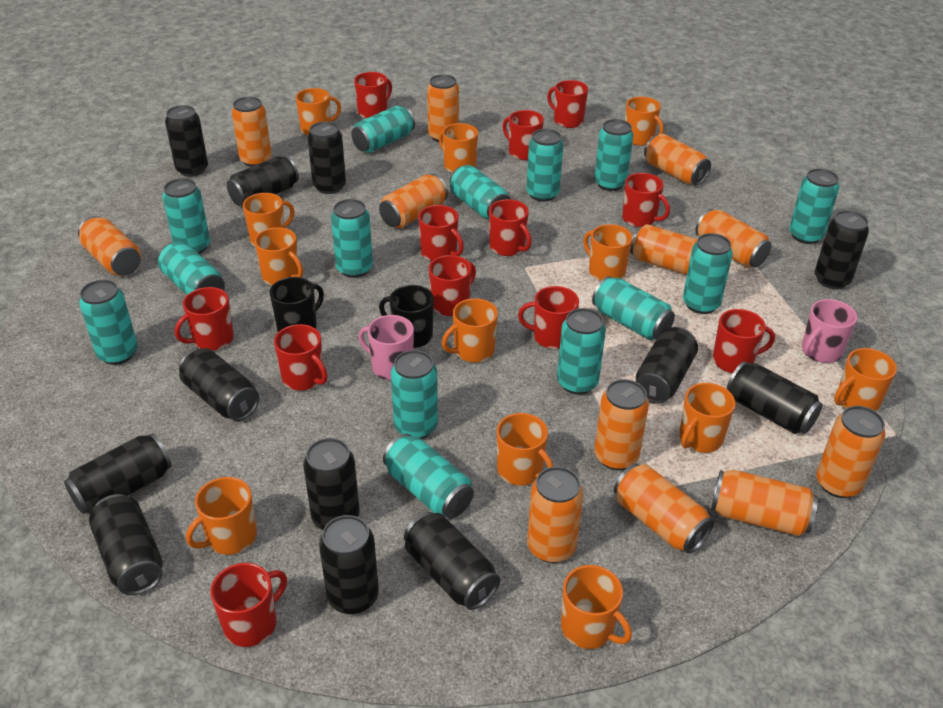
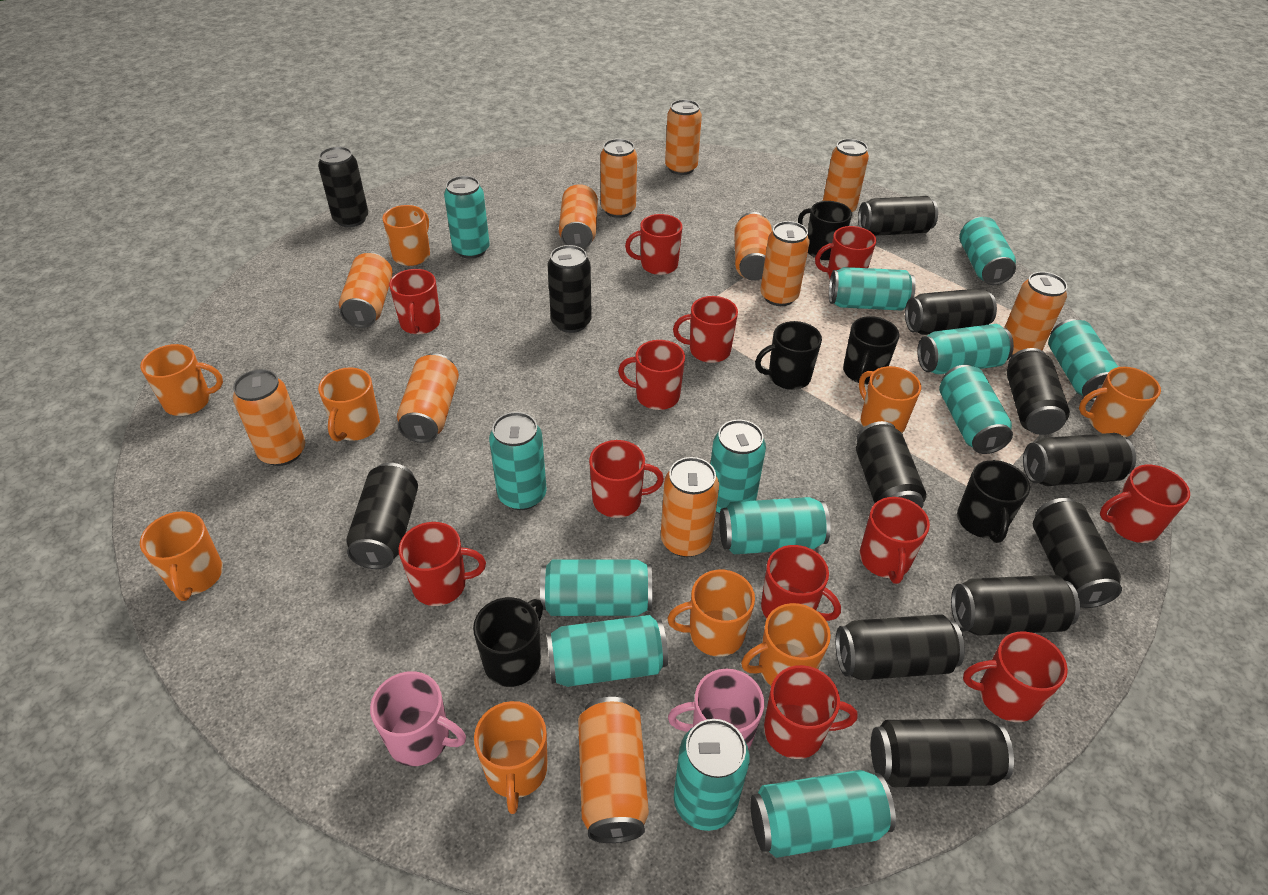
black mug: 2 -> 5
orange mug: 12 -> 9
turquoise can: 14 -> 13

